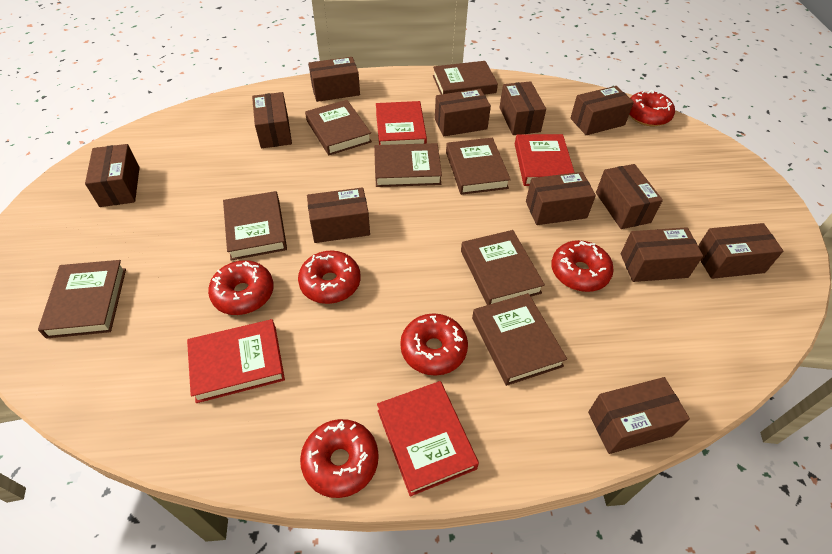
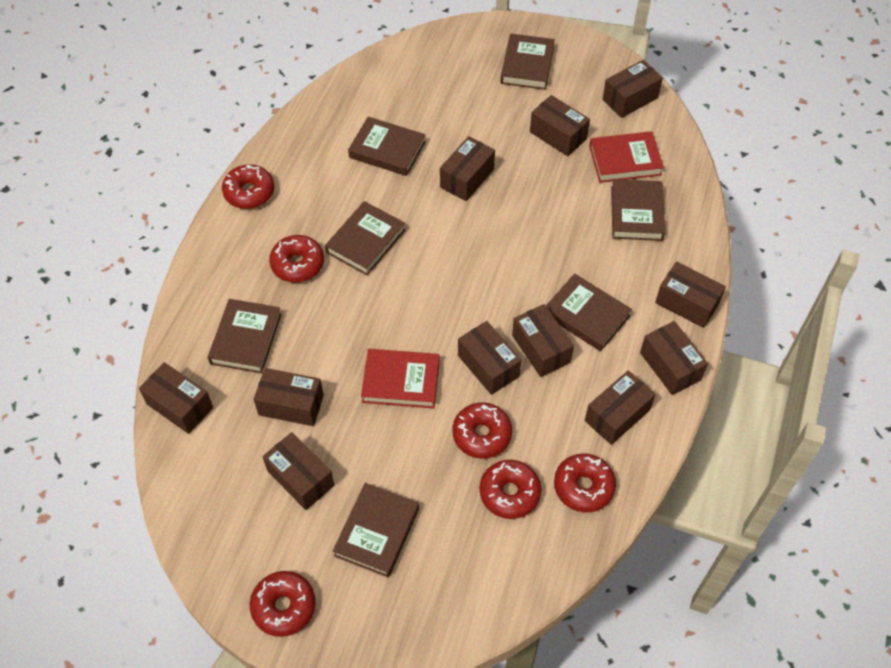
brown book: 8 -> 7
brown box: 12 -> 11
red book: 4 -> 2

